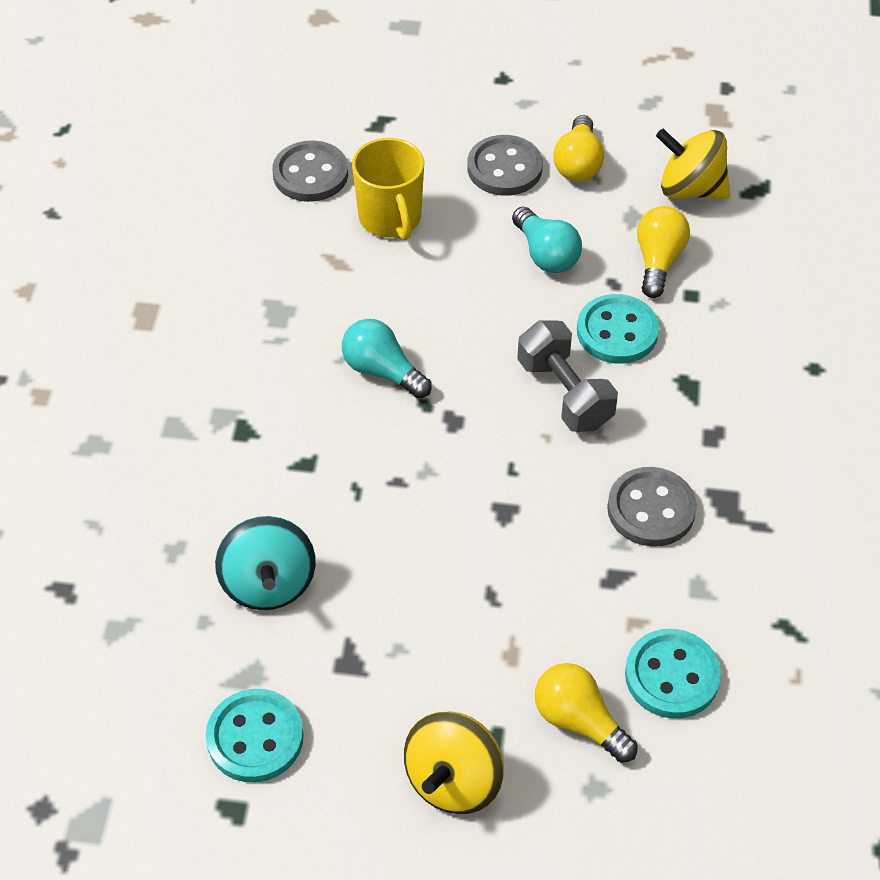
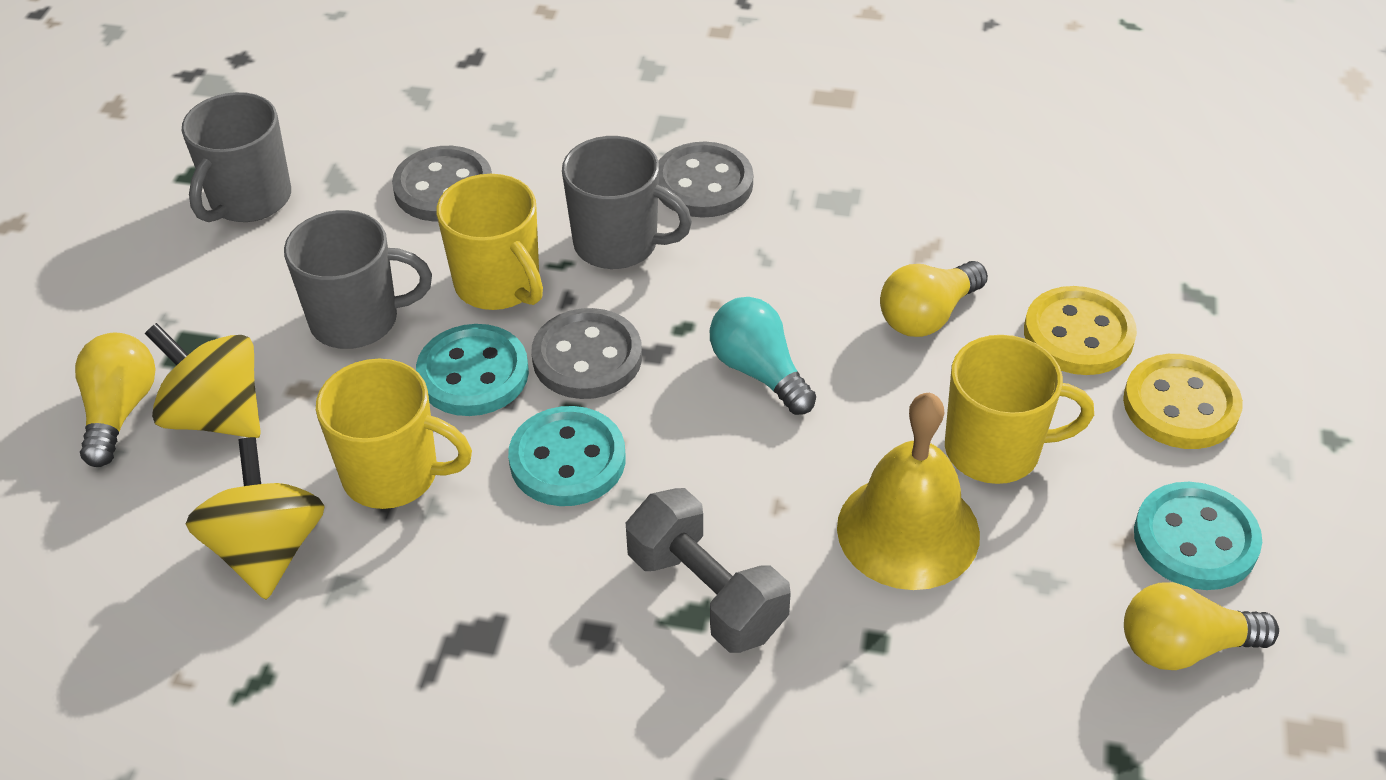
grey mug: 0 -> 3
turquoise light bulb: 2 -> 1
turquoise spinning top: 1 -> 0
yellow bell: 0 -> 1
yellow button: 0 -> 2
yellow mug: 1 -> 3

